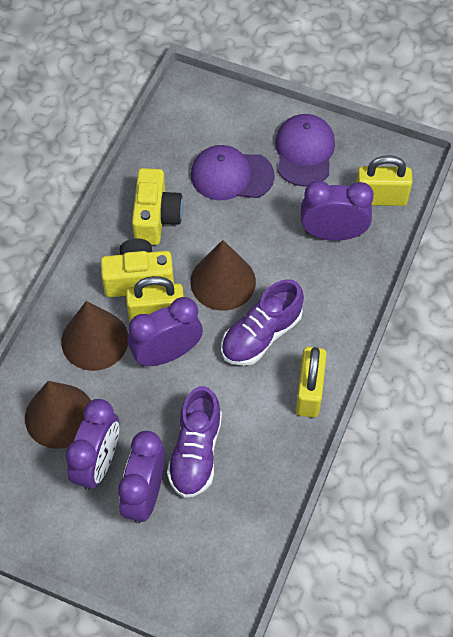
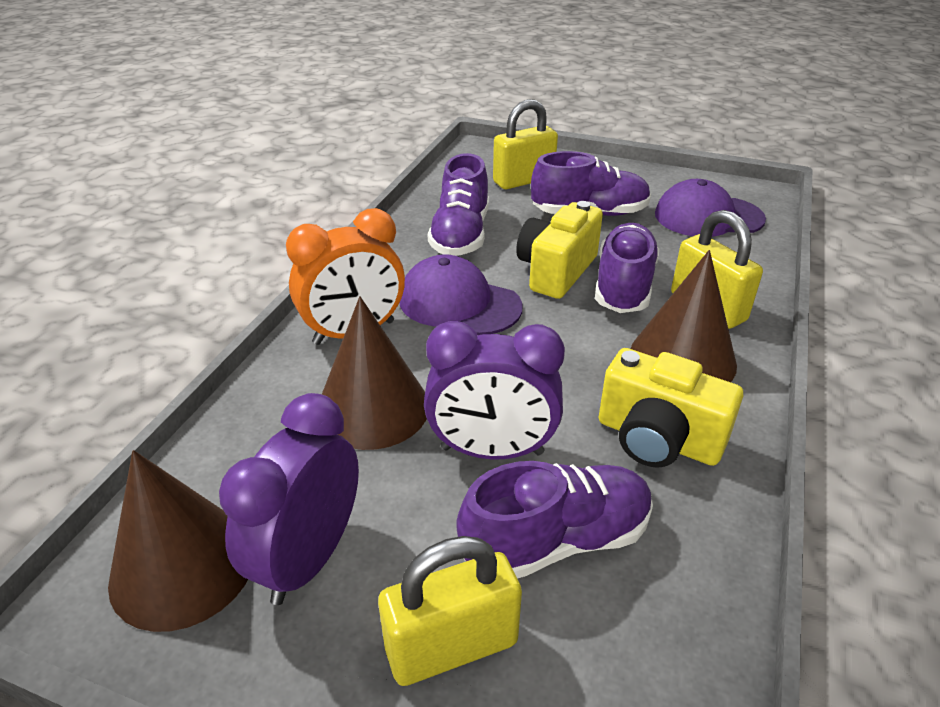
orange clock: 0 -> 1
purple clock: 4 -> 2
purple shoe: 2 -> 4

